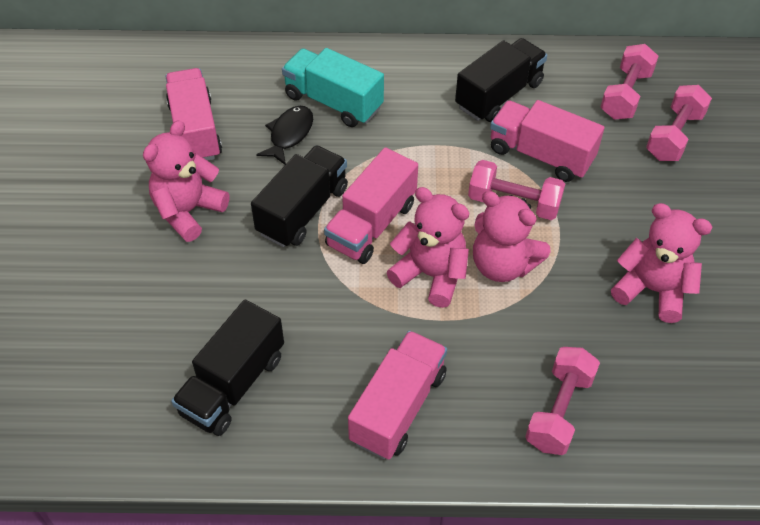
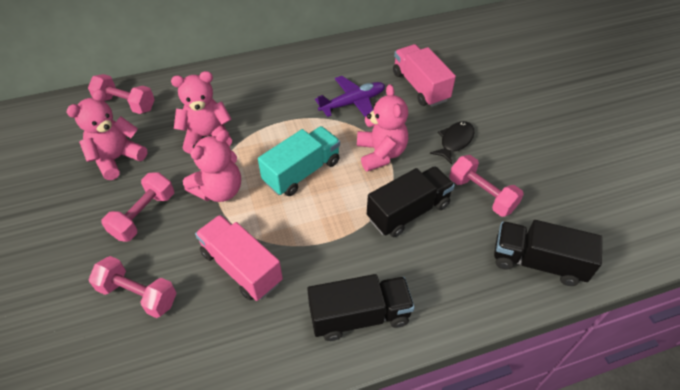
pink truck: 4 -> 2
purple plane: 0 -> 1

